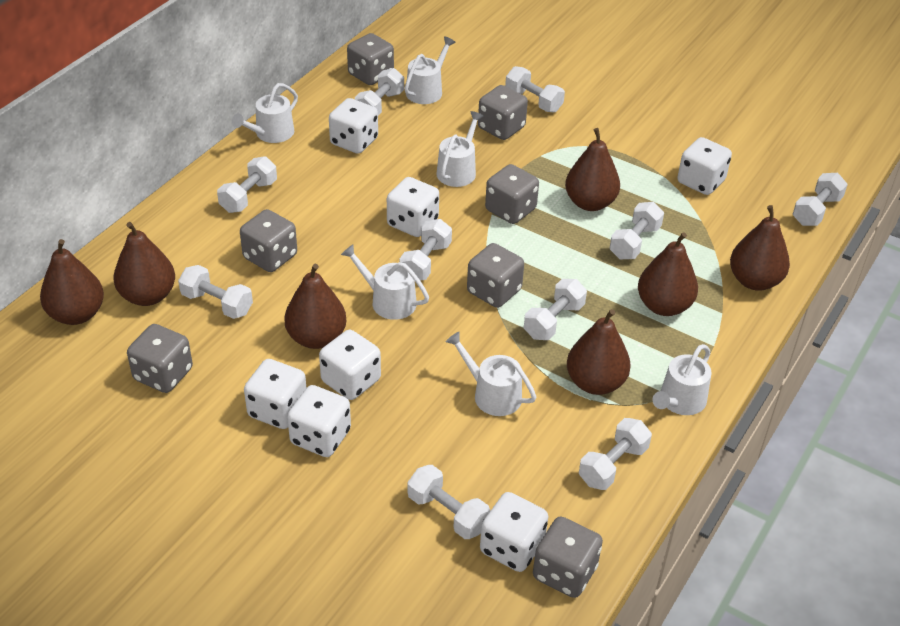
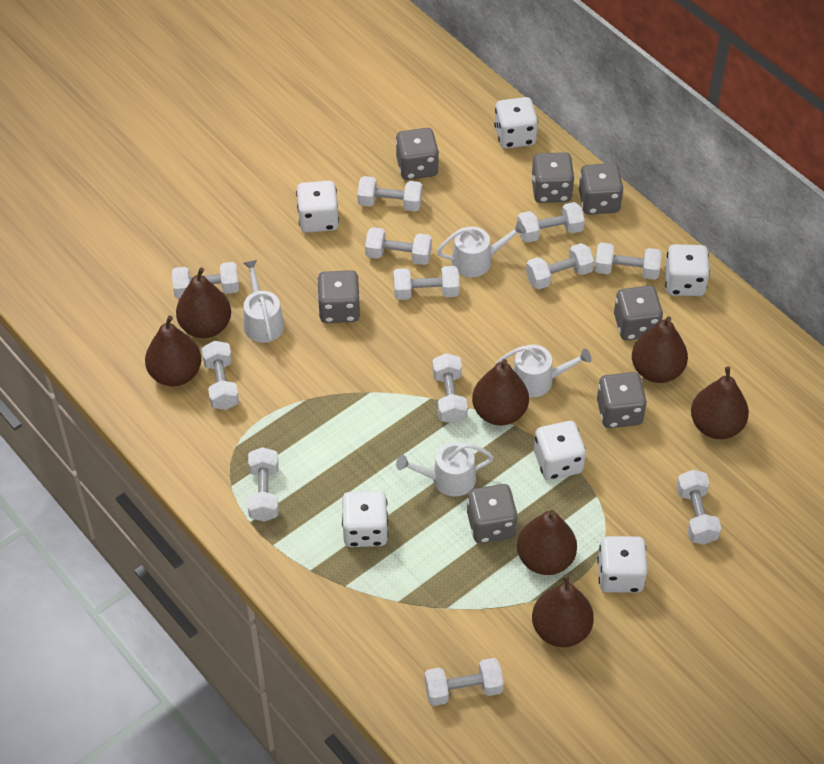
white dice: 7 -> 6
white dumbbell: 10 -> 12
white watering can: 6 -> 4

